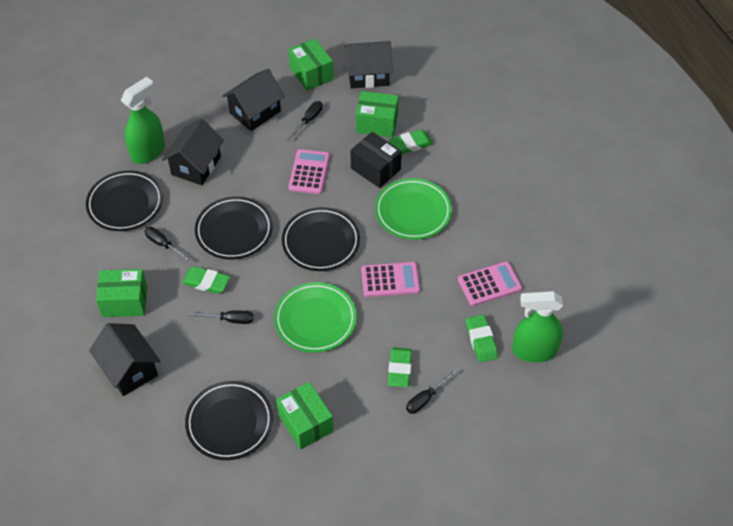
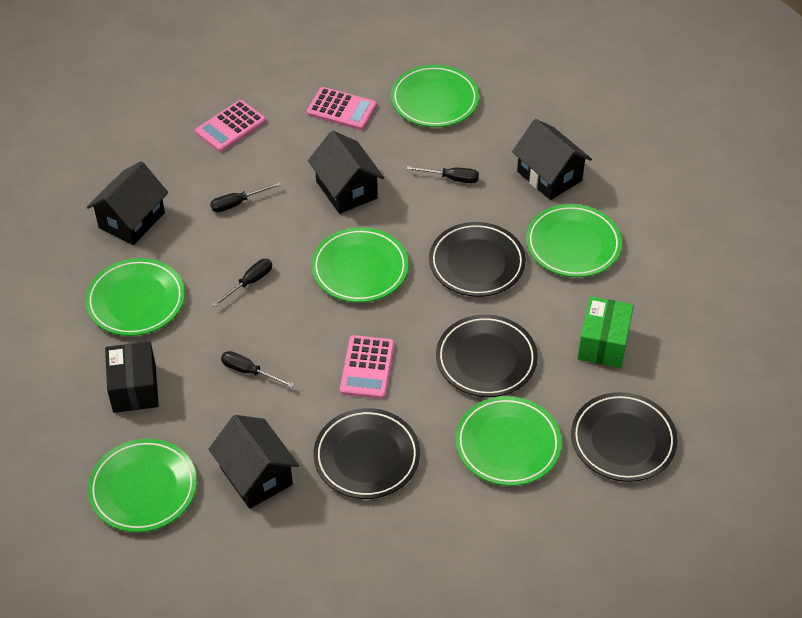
green box: 4 -> 1
green eraser: 4 -> 0
green plate: 2 -> 6
green spray bottle: 2 -> 0

